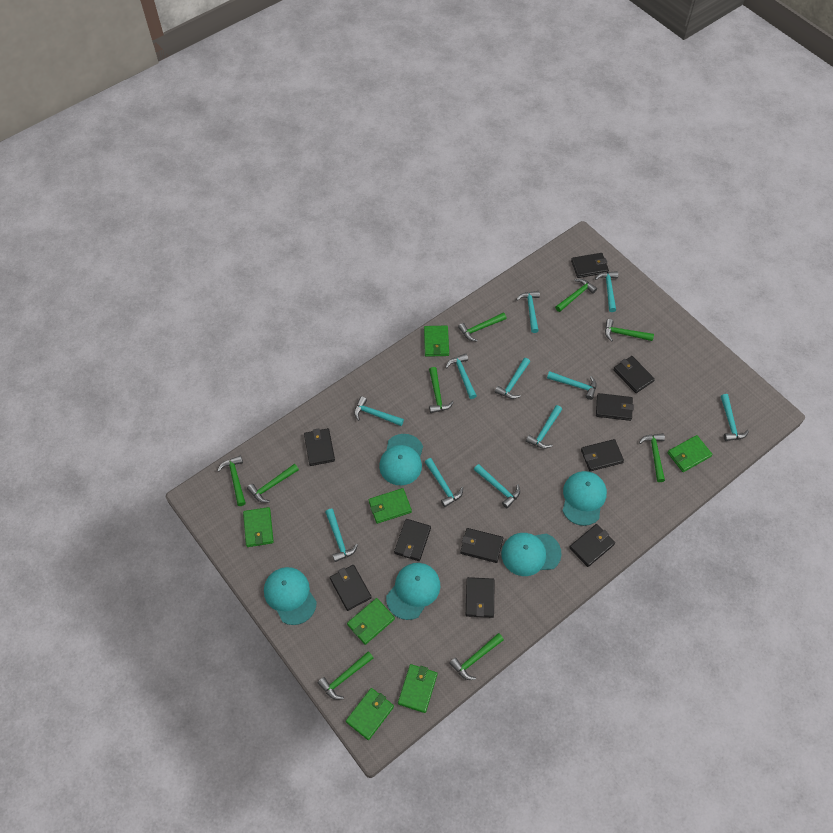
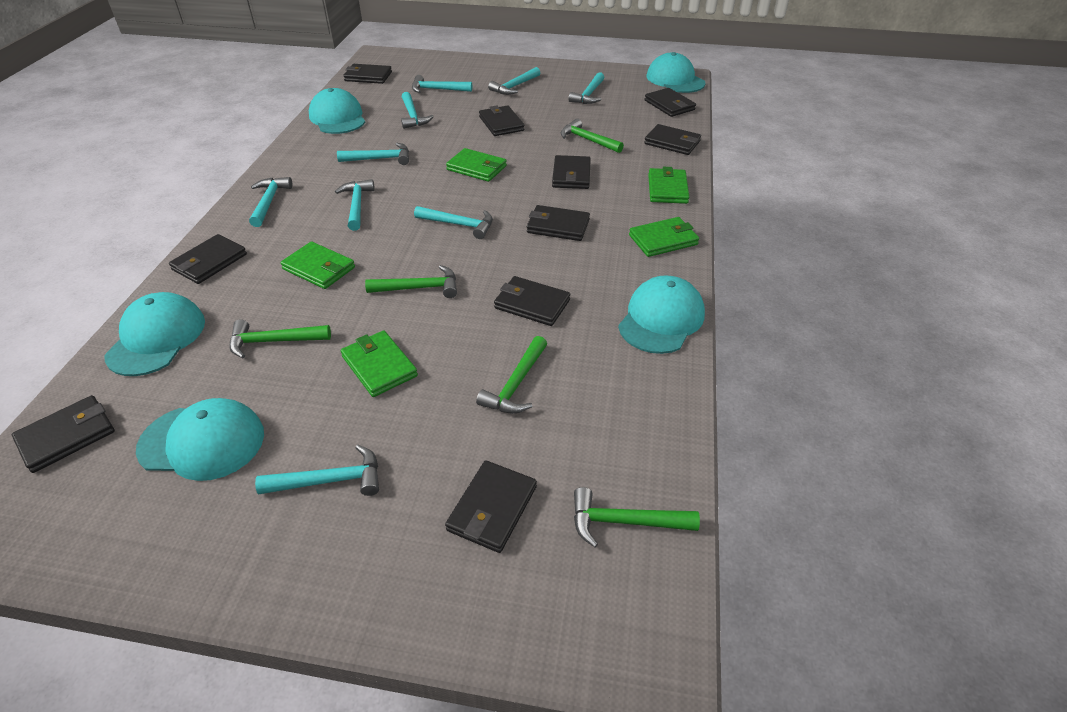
green hammer: 9 -> 5
green wallet: 7 -> 5
turquoise hammer: 11 -> 9

